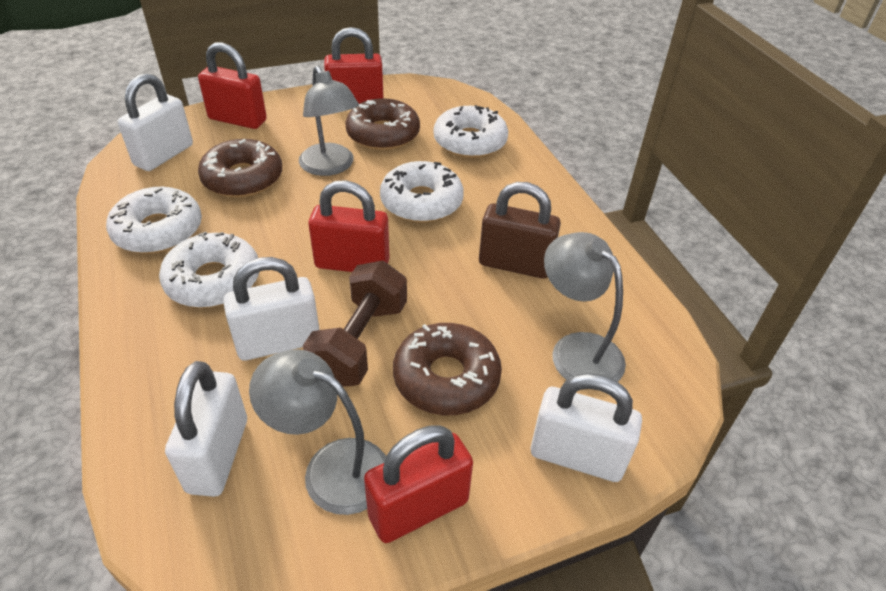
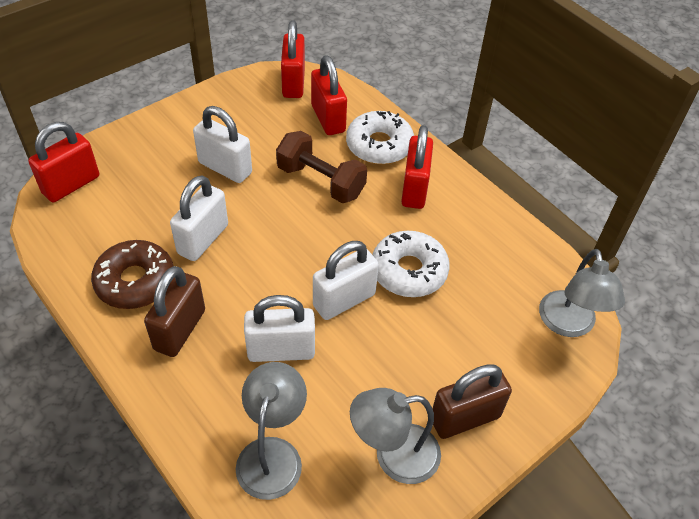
brown donut: 3 -> 1
brown padlock: 1 -> 2
white donut: 4 -> 2

